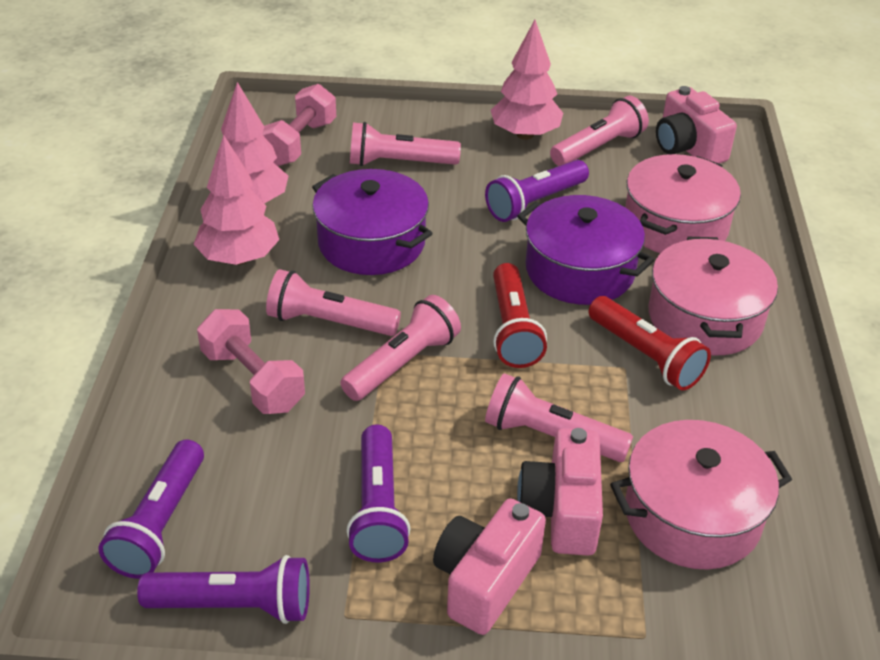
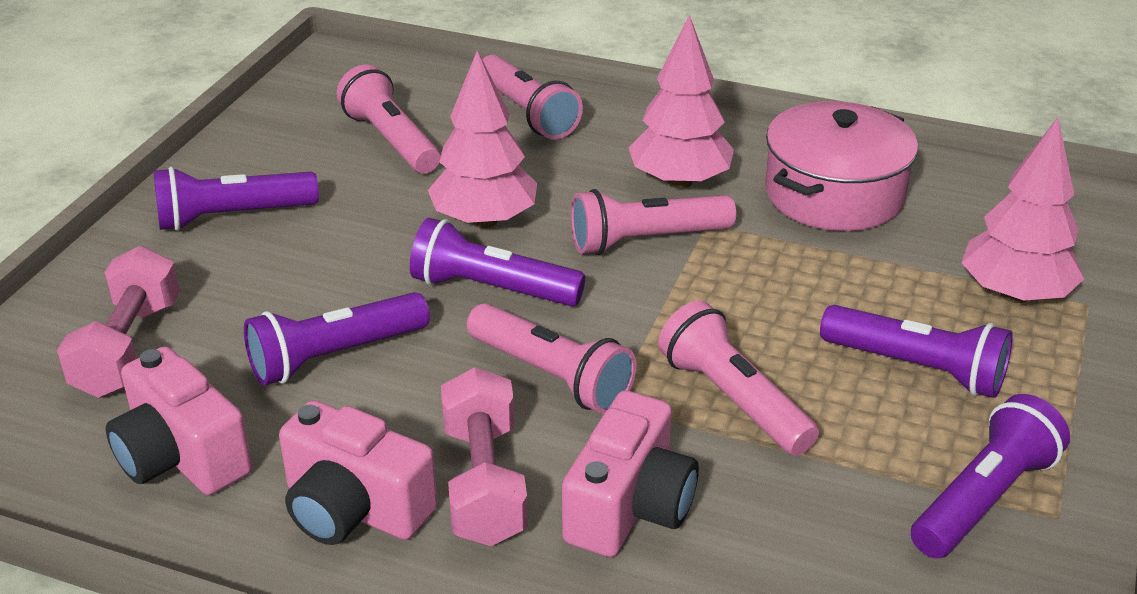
pink pot: 3 -> 1
purple flashlight: 4 -> 5
purple pot: 2 -> 0
red flashlight: 2 -> 0

